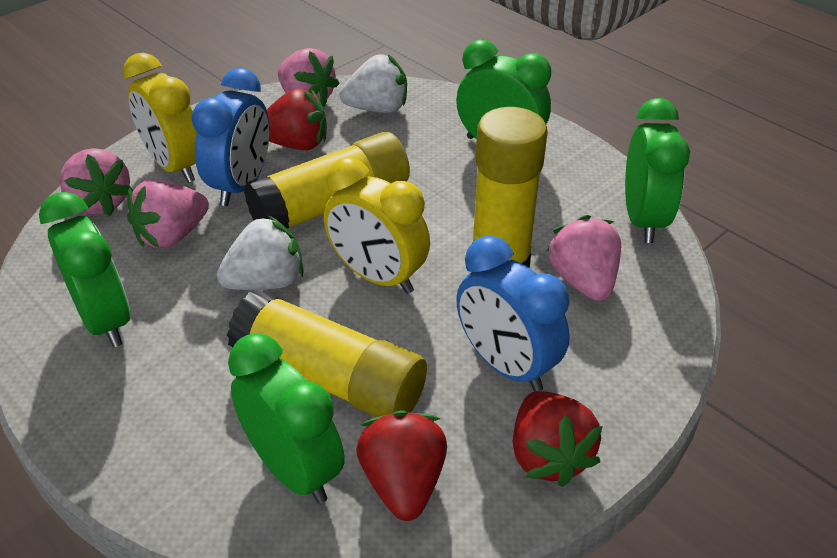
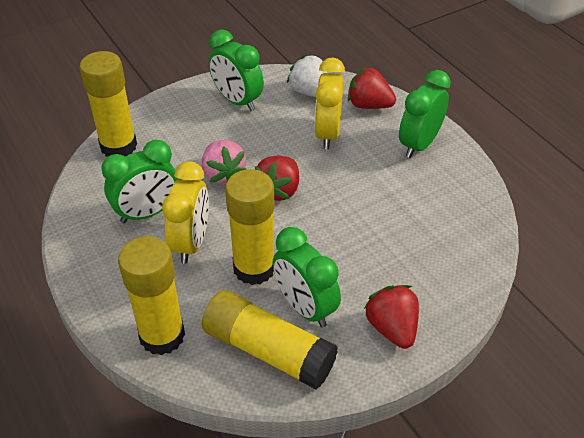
blue clock: 2 -> 0
pink strawberry: 4 -> 1
white strawberry: 2 -> 1
yellow glue stick: 3 -> 4

